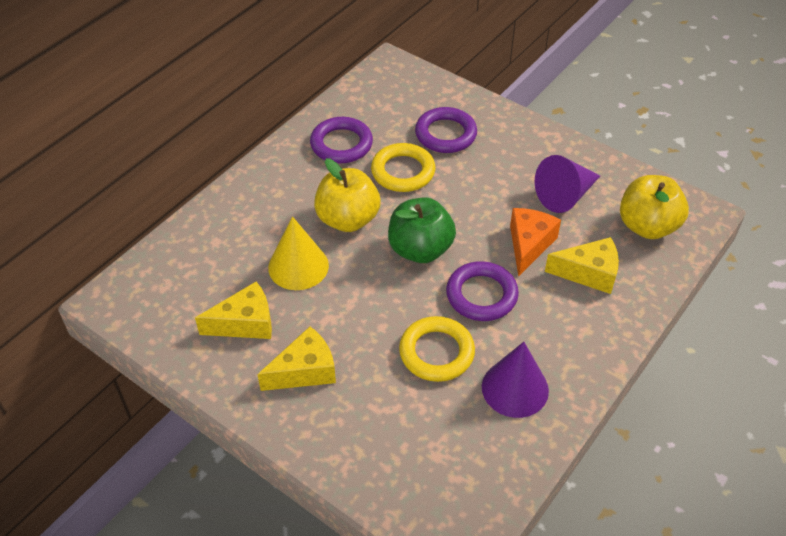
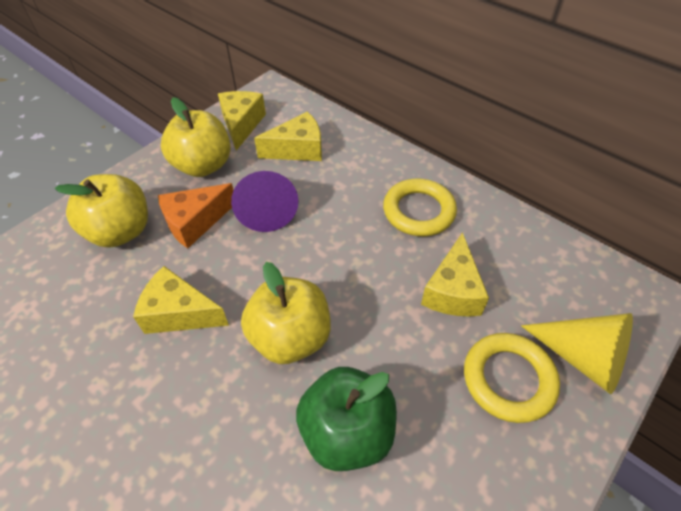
purple cone: 2 -> 1
purple ring: 3 -> 0
yellow apple: 2 -> 3
yellow cheese: 3 -> 4

